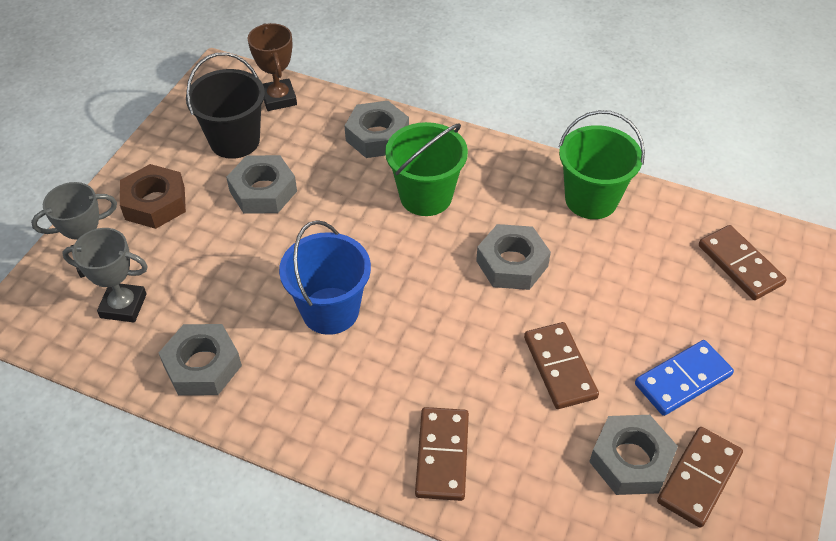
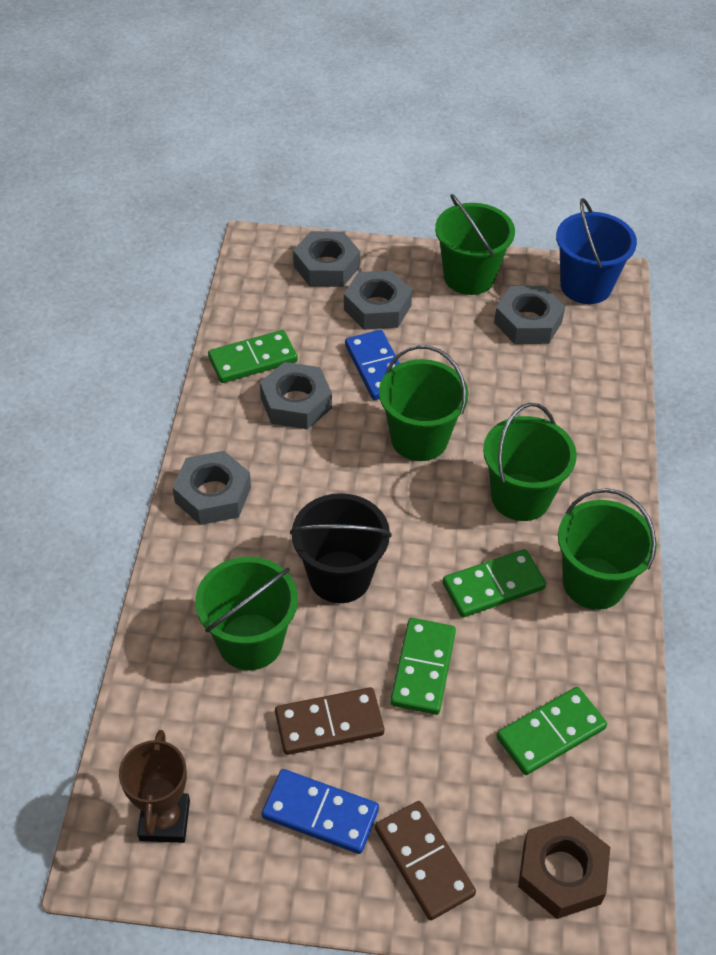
blue domino: 1 -> 2
brown domino: 4 -> 2
green bucket: 2 -> 5
green domino: 0 -> 4
grey trophy: 2 -> 0

